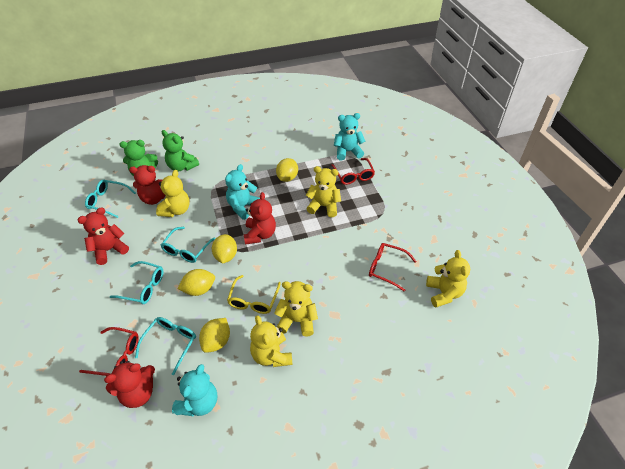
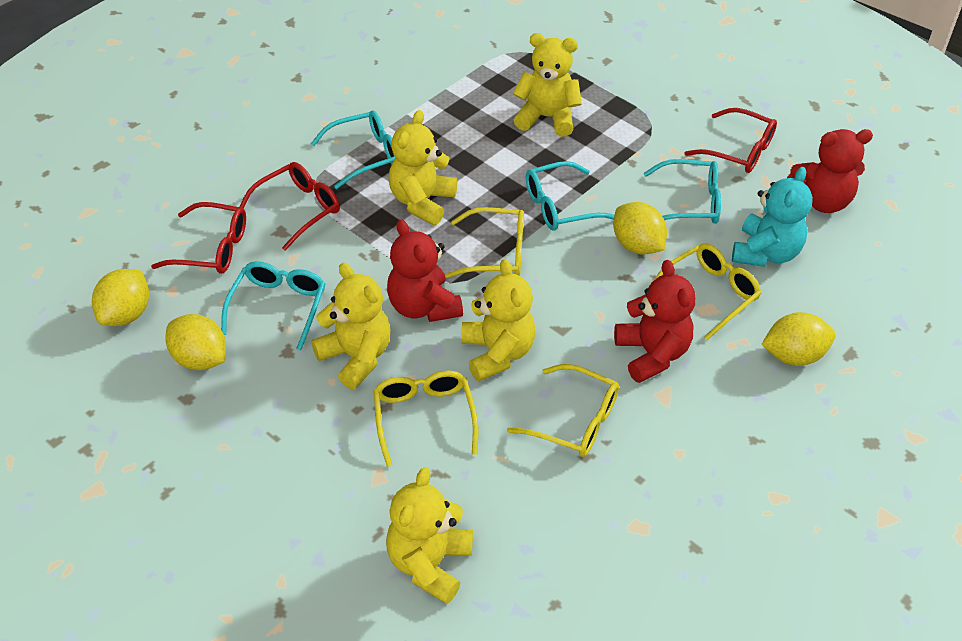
green teddy bear: 2 -> 0
red teddy bear: 4 -> 3
turquoise teddy bear: 3 -> 1
yellow glasses: 1 -> 4

